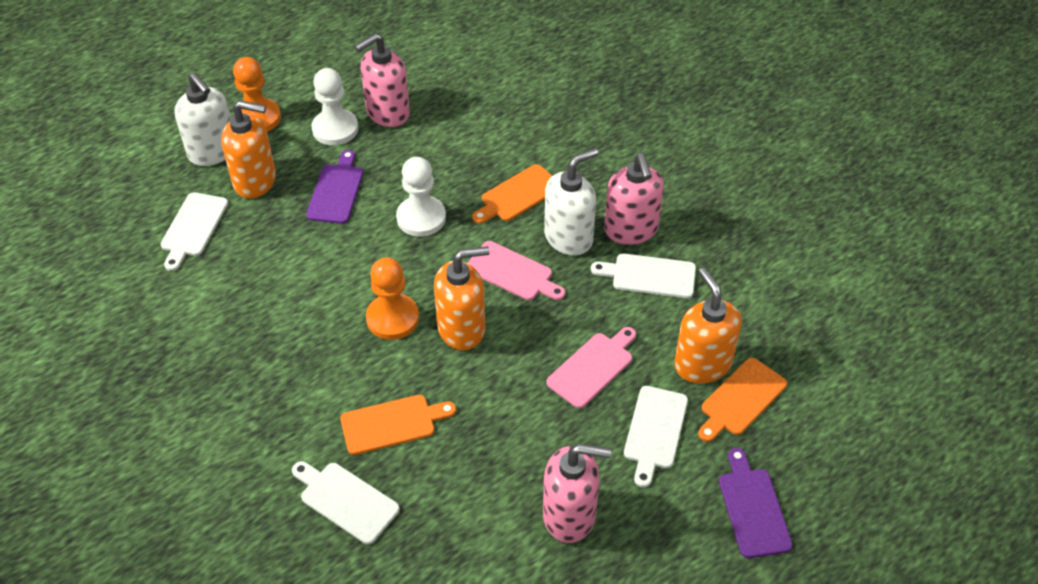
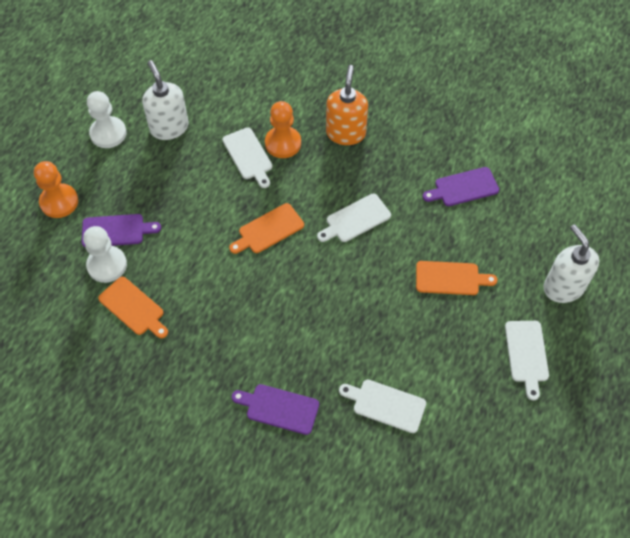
orange soap dispenser: 3 -> 1
pink cutting board: 2 -> 0
pink soap dispenser: 3 -> 0
purple cutting board: 2 -> 3

